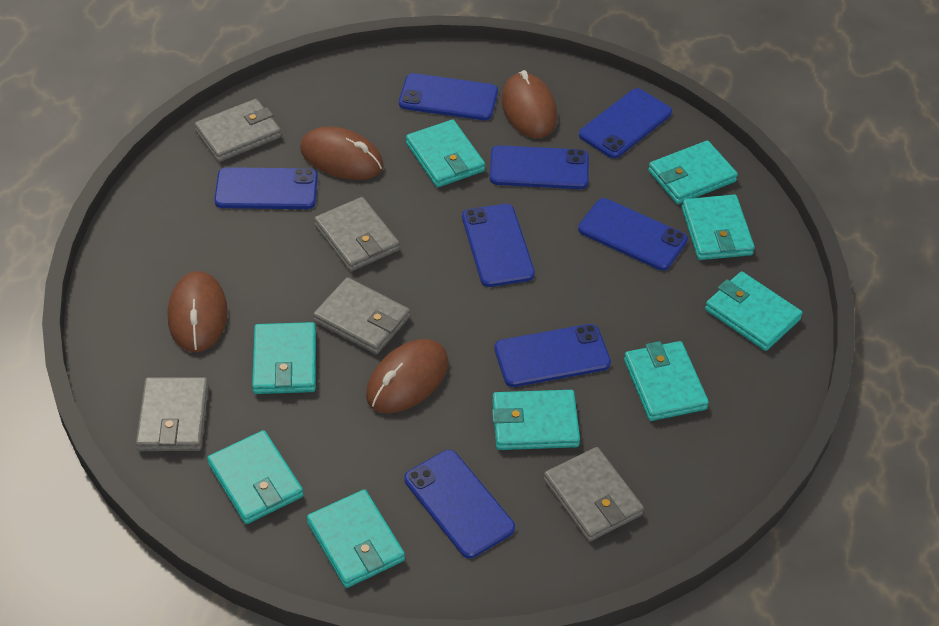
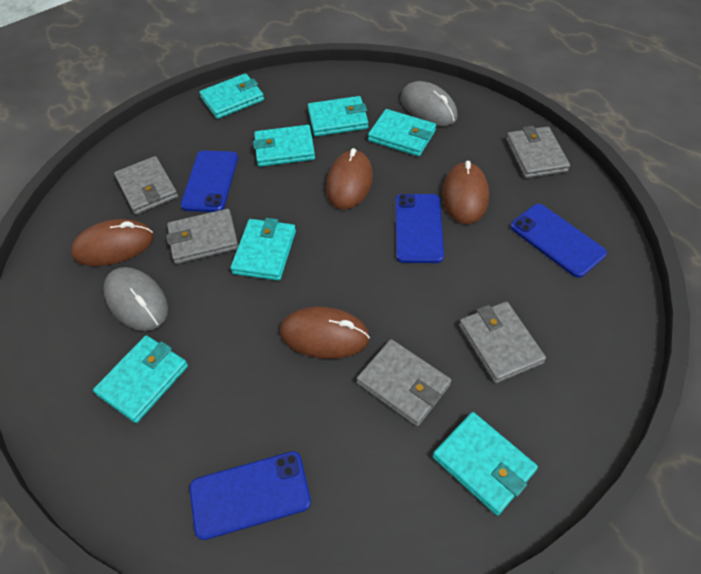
blue phone: 8 -> 4
grey mouse: 0 -> 2
turquoise wallet: 9 -> 7

